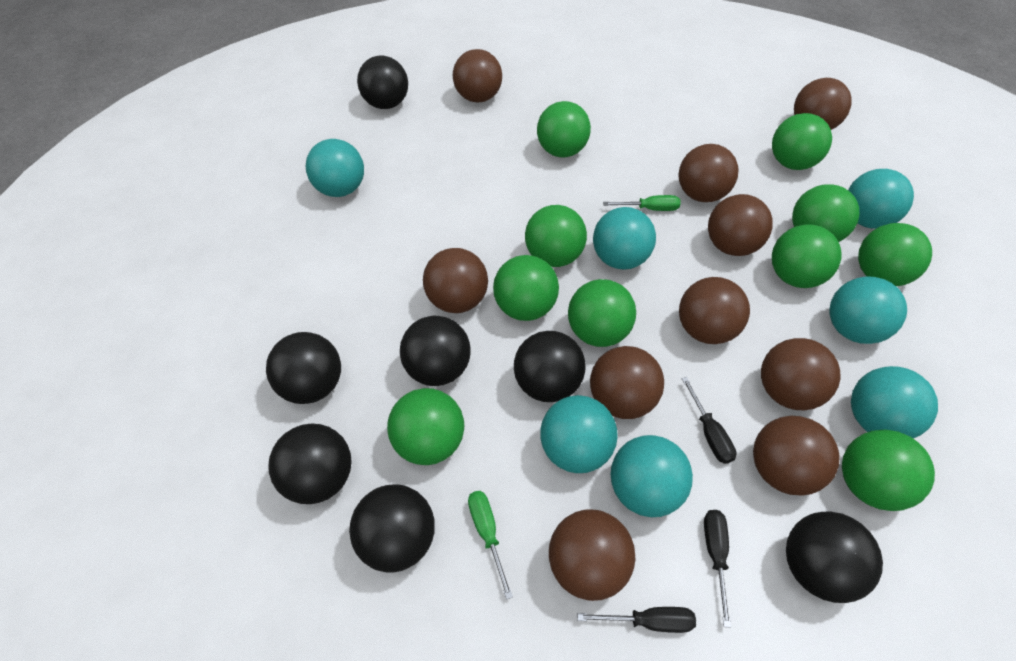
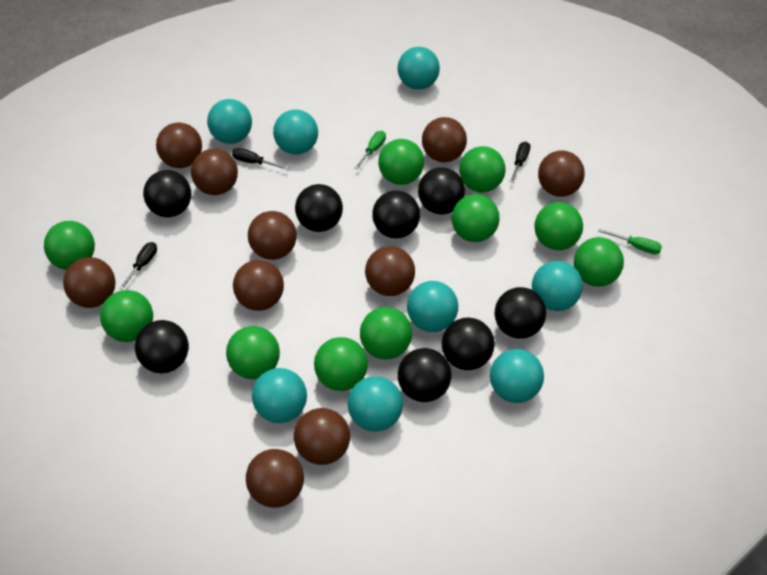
black ball: 7 -> 8
turquoise ball: 7 -> 8

